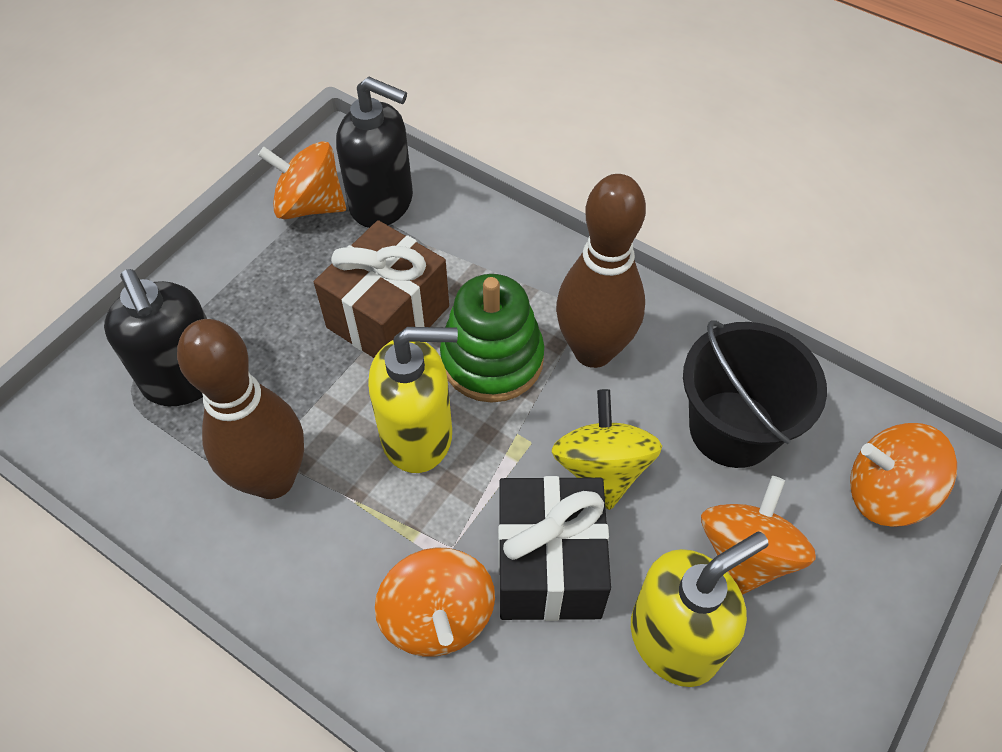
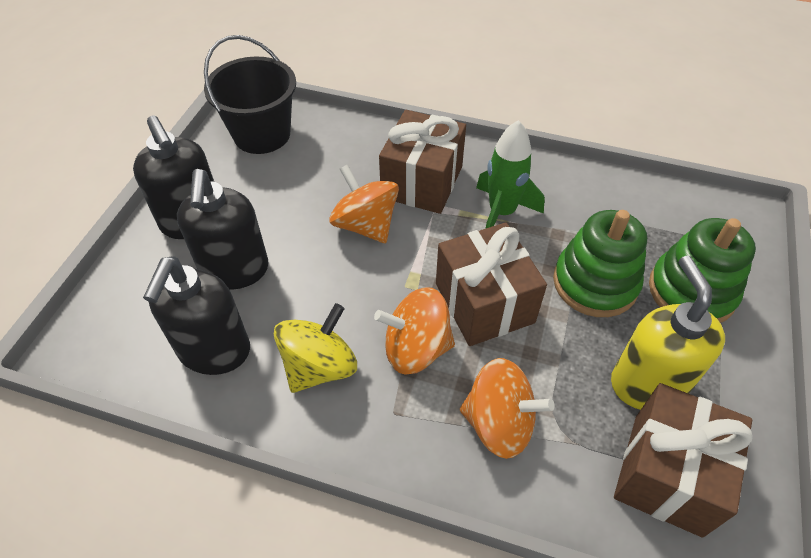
black gift: 1 -> 0
black soap dispenser: 2 -> 3
brown bowling pin: 2 -> 0
brown gift: 1 -> 3
green rocket: 0 -> 1
green stacking toy: 1 -> 2
orange spinning top: 4 -> 3
yellow soap dispenser: 2 -> 1

